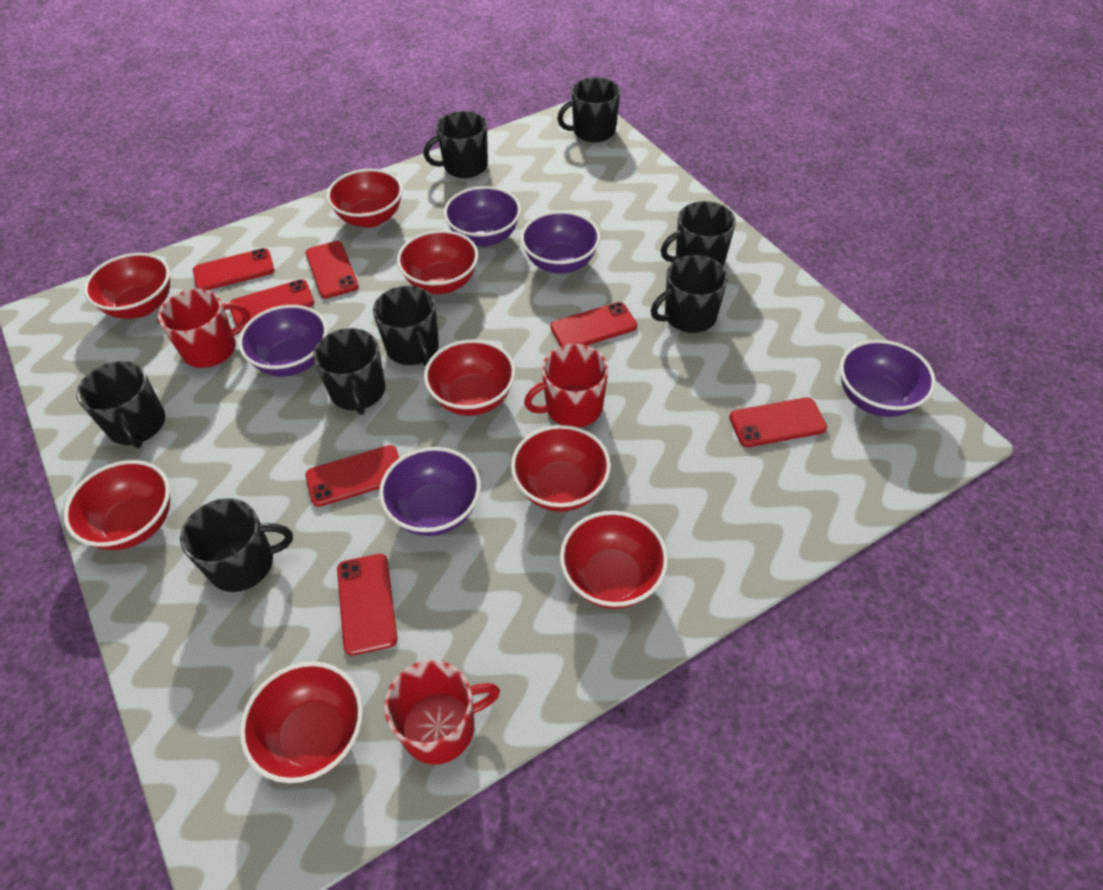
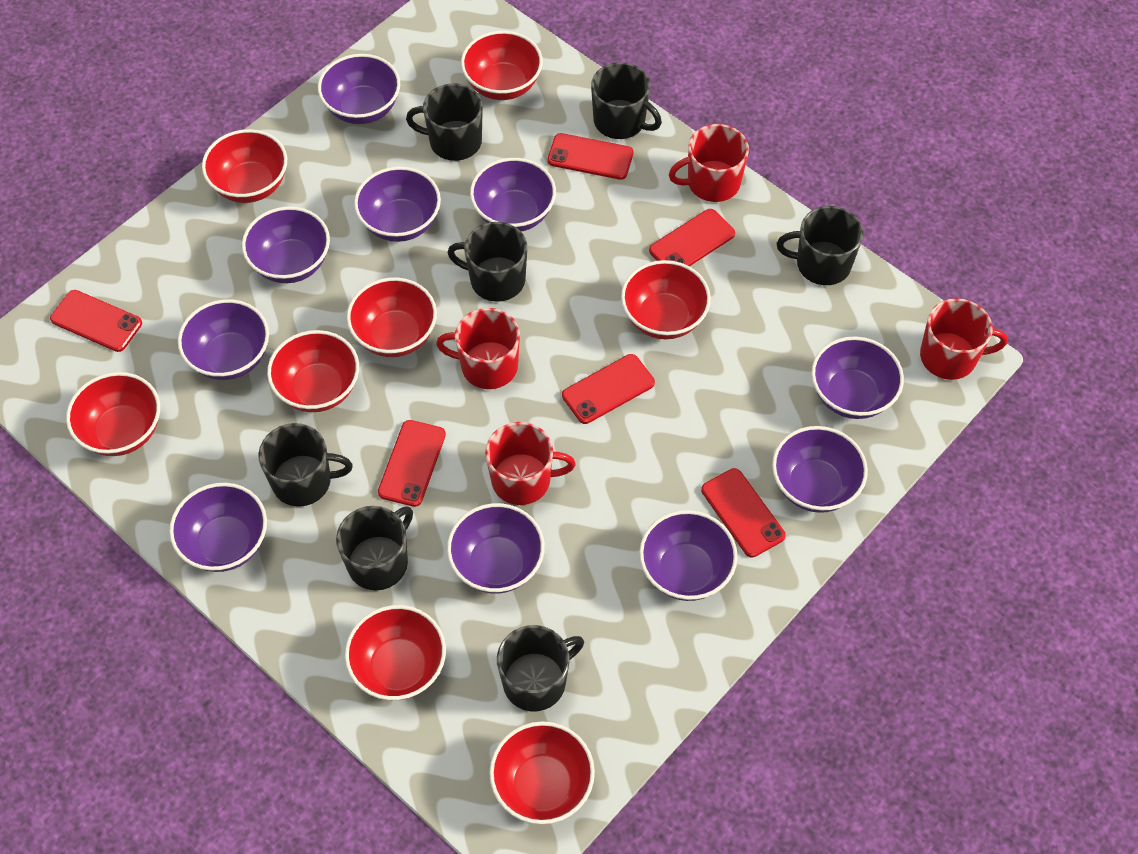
black mug: 8 -> 7
purple bowl: 5 -> 10
red mug: 3 -> 4
red phone: 7 -> 6

